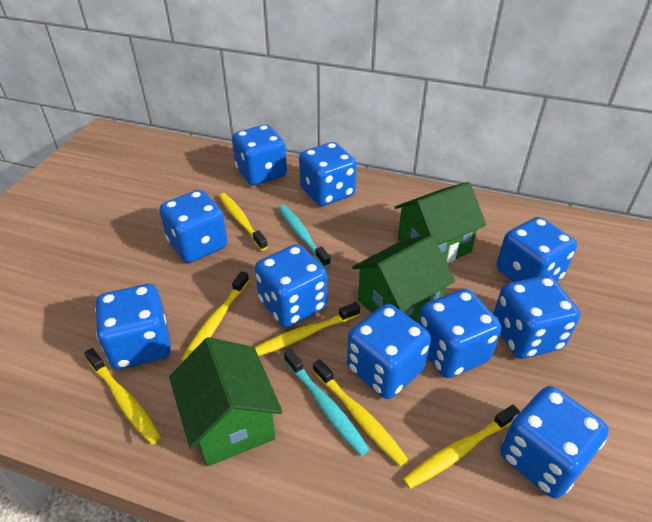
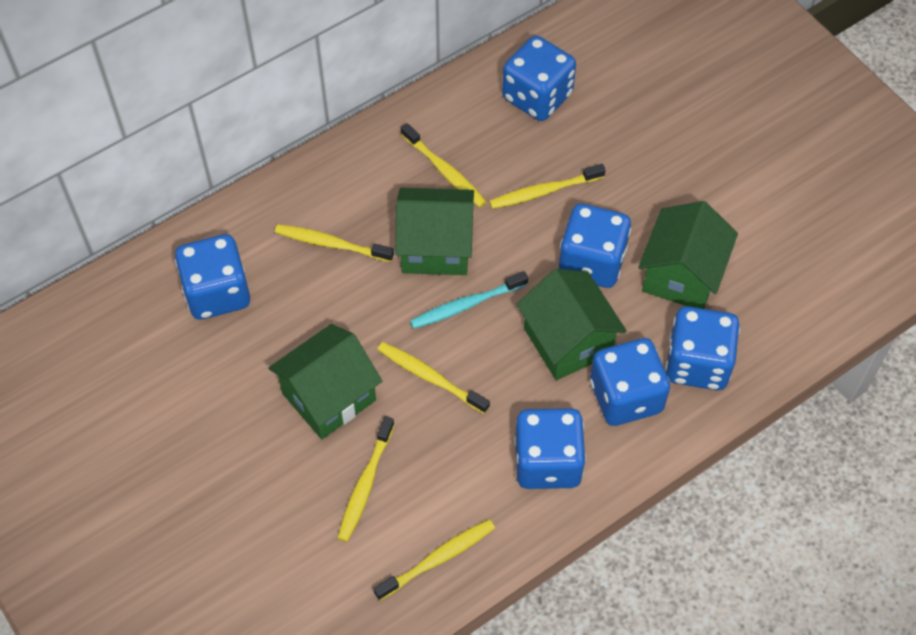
blue dice: 10 -> 6
green house: 3 -> 4
turquoise toothbrush: 2 -> 1

